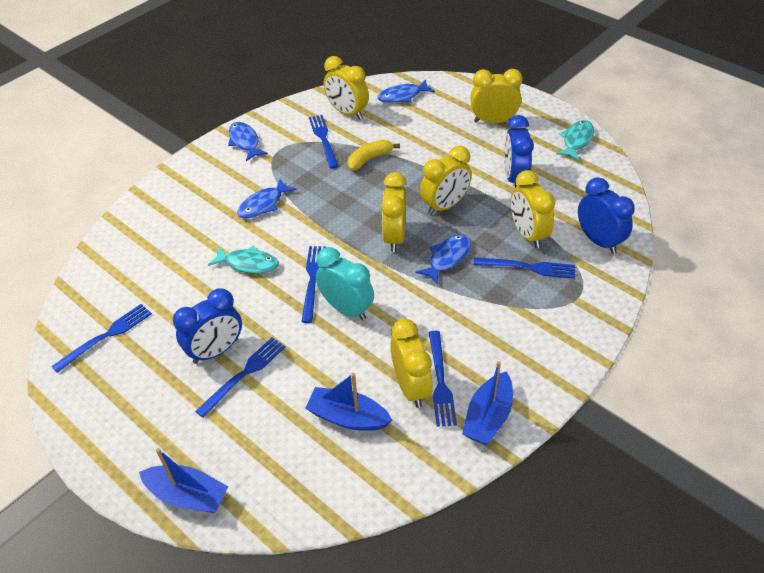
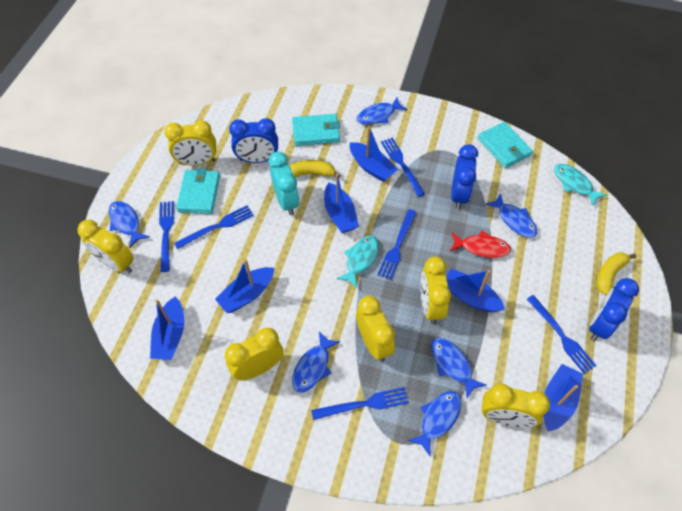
blue boat: 3 -> 6
blue fish: 4 -> 6
red fish: 0 -> 1
turquoise wallet: 0 -> 3
yellow banana: 1 -> 2

